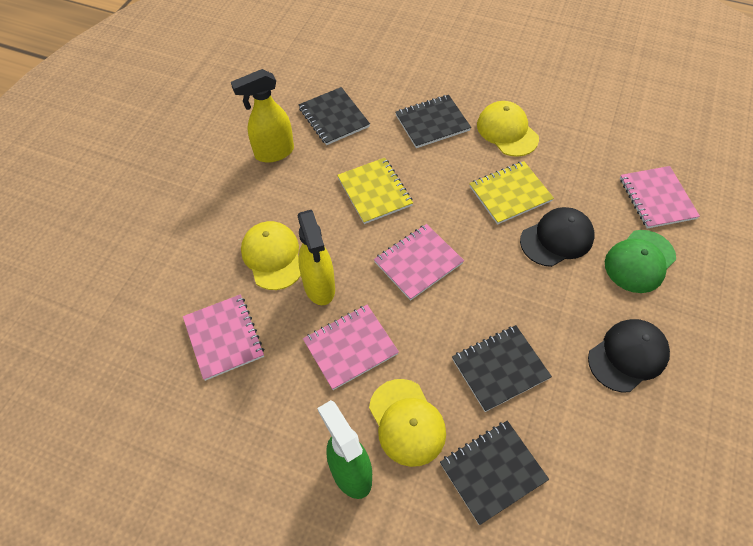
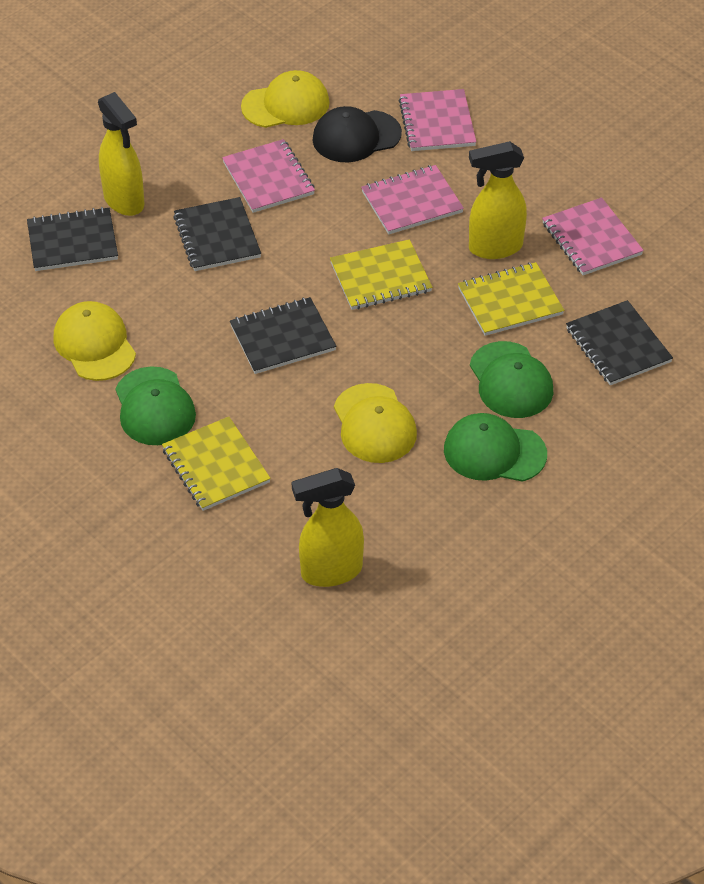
black cap: 2 -> 1
green cap: 1 -> 3
green spray bottle: 1 -> 0
yellow notebook: 2 -> 3
yellow spray bottle: 2 -> 3

